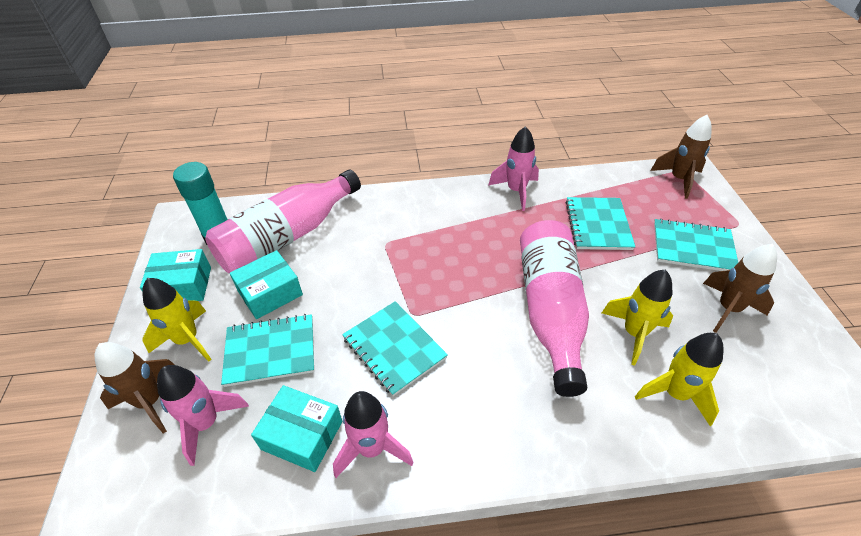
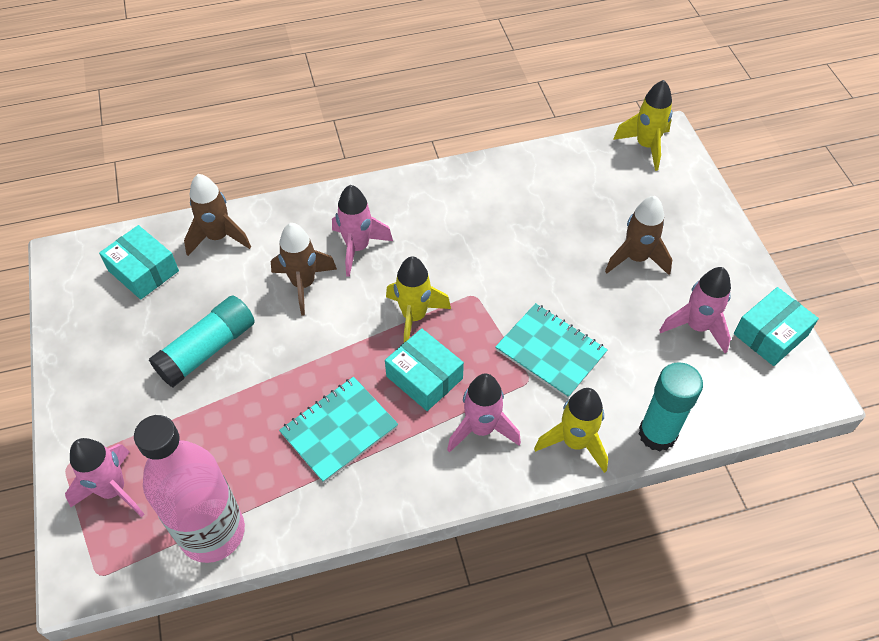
pink bottle: 2 -> 1
pink rocket: 3 -> 4
turquoise glue stick: 1 -> 2
turquoise notebook: 4 -> 2

